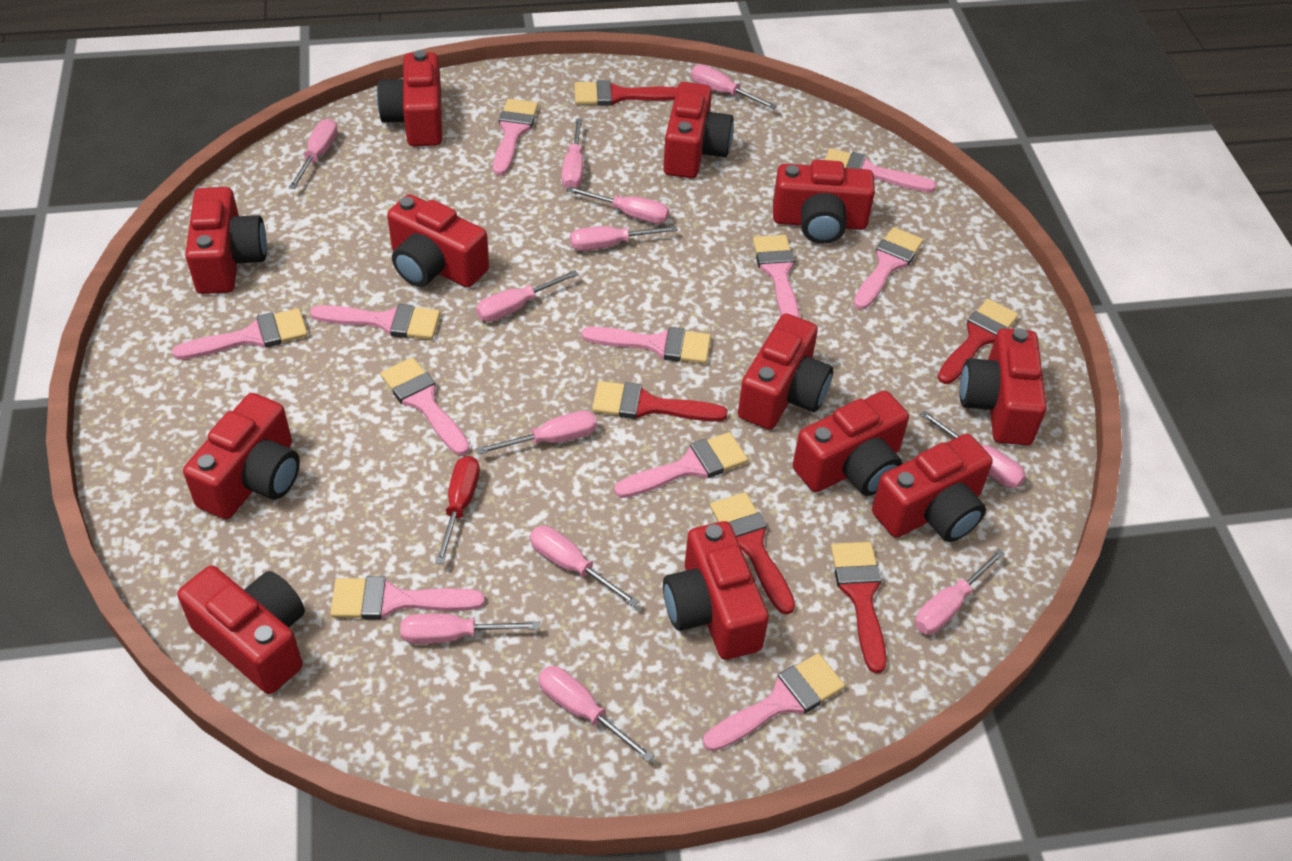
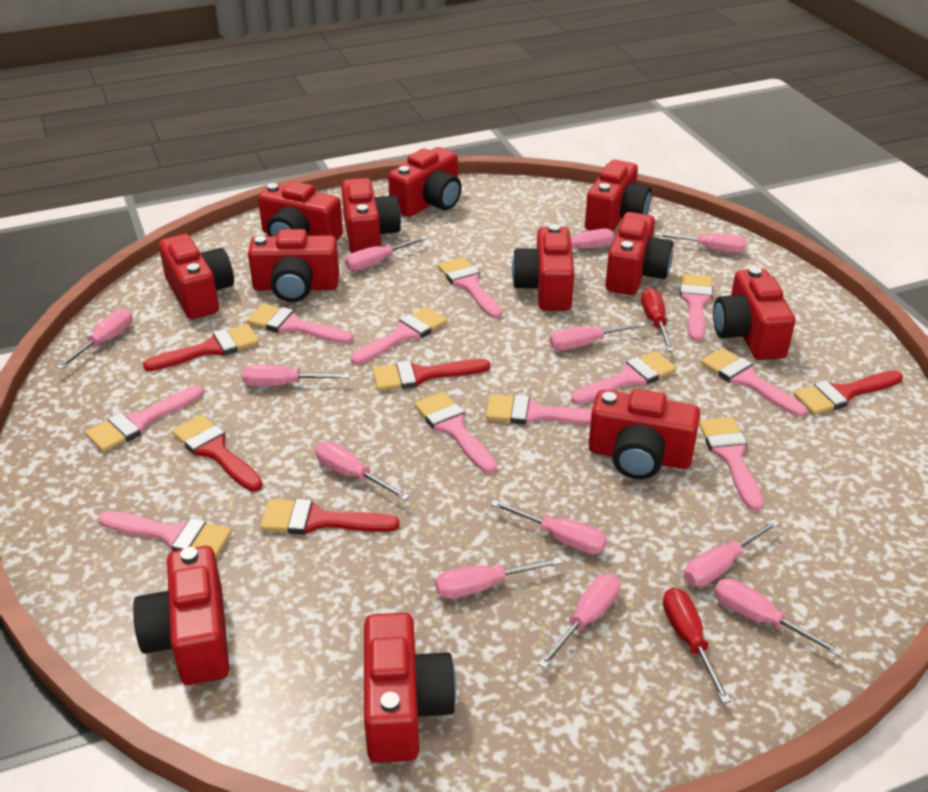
red screwdriver: 1 -> 2

